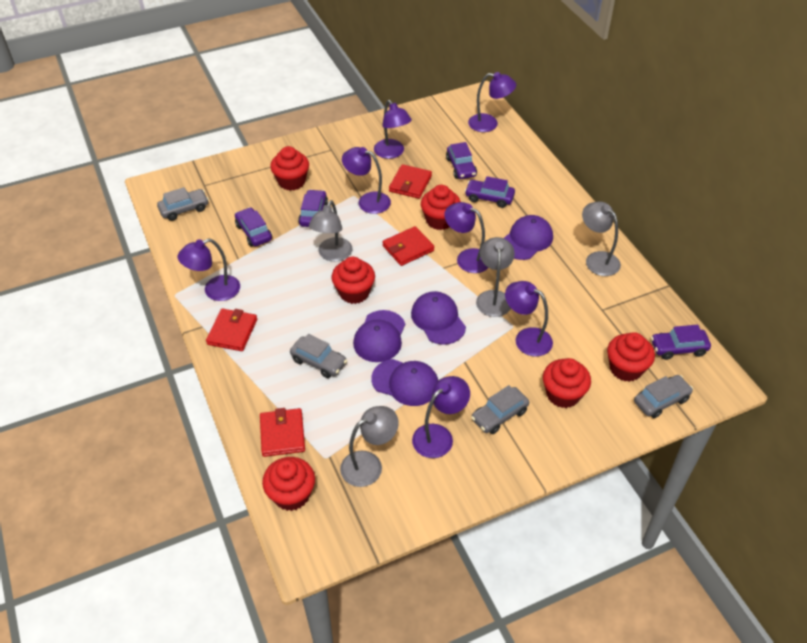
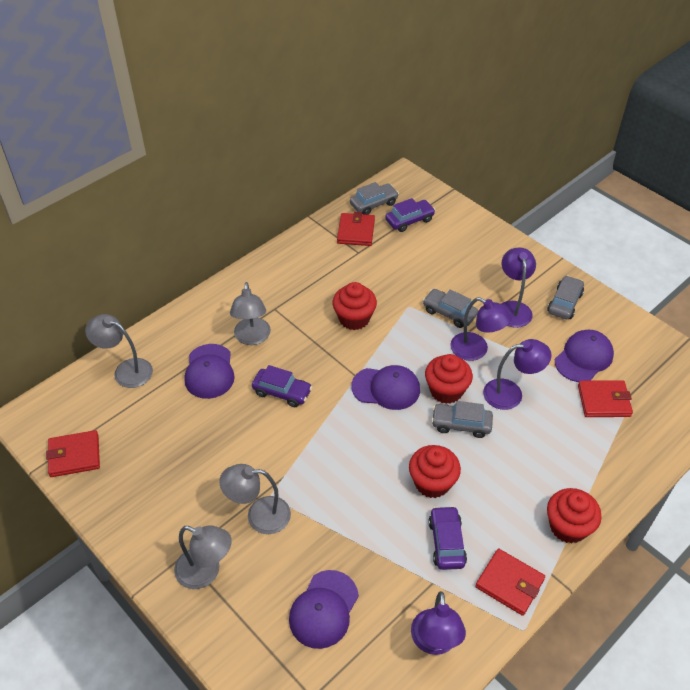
purple car: 5 -> 3
purple lamp: 7 -> 4
red cupcake: 6 -> 4

